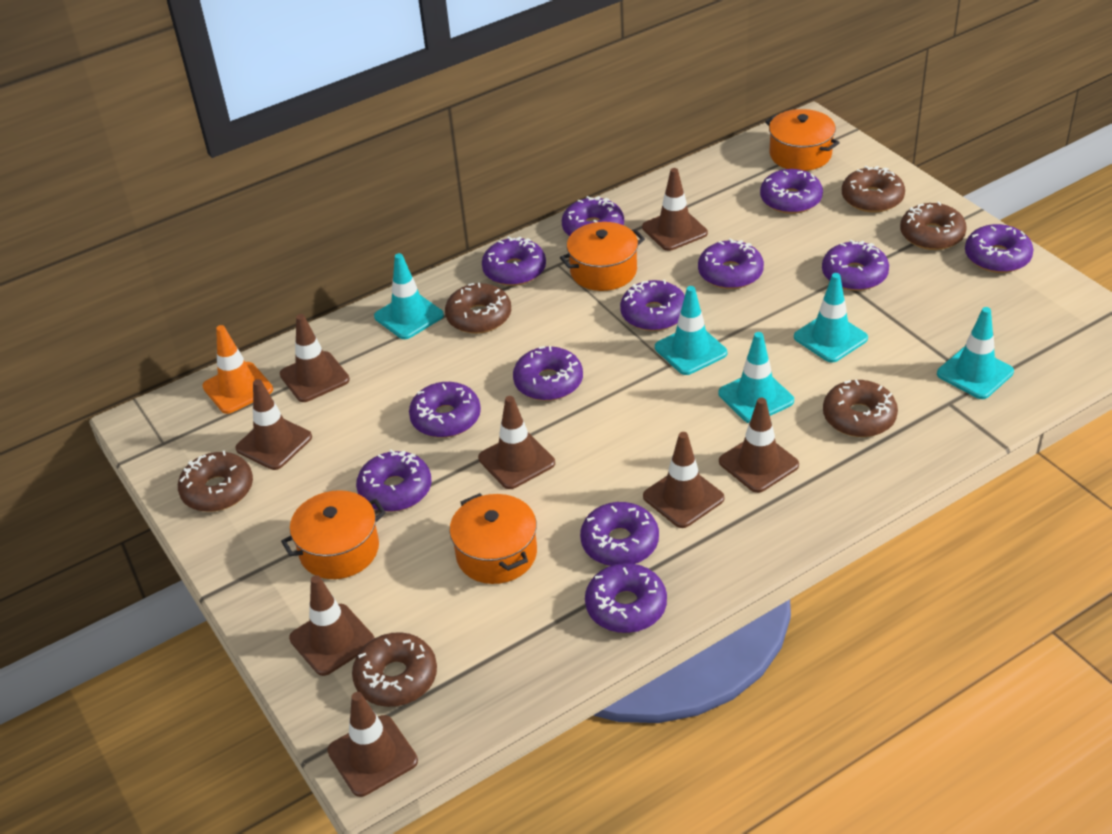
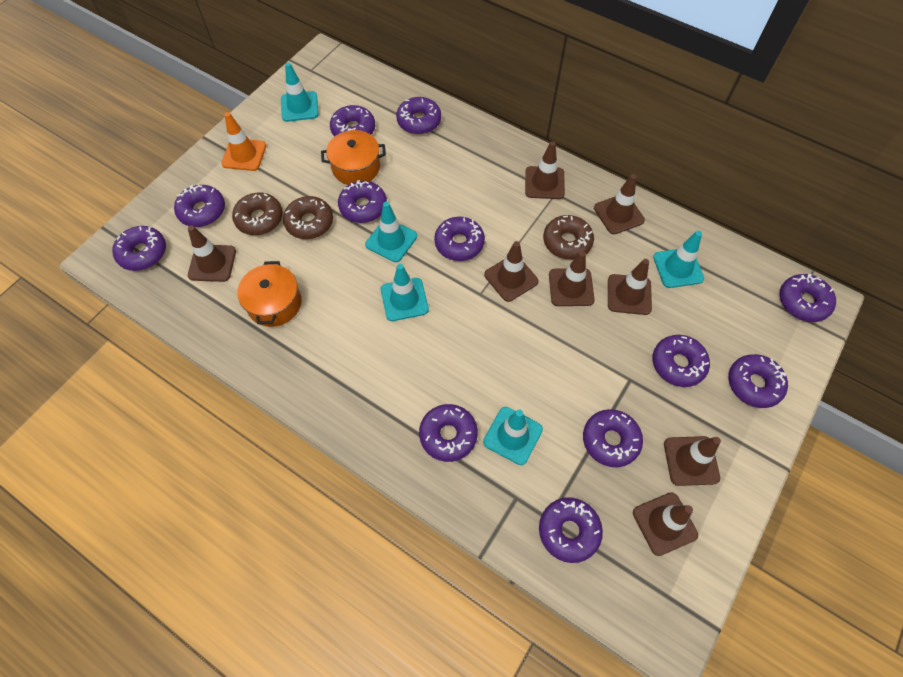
brown donut: 6 -> 3
orange pot: 4 -> 2

